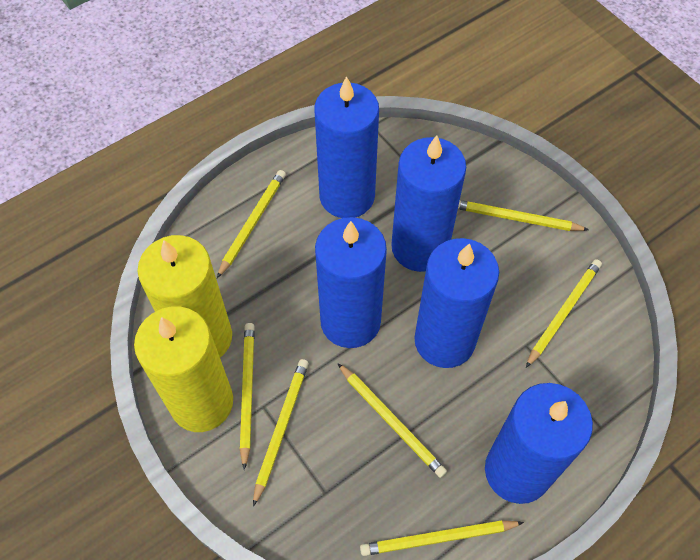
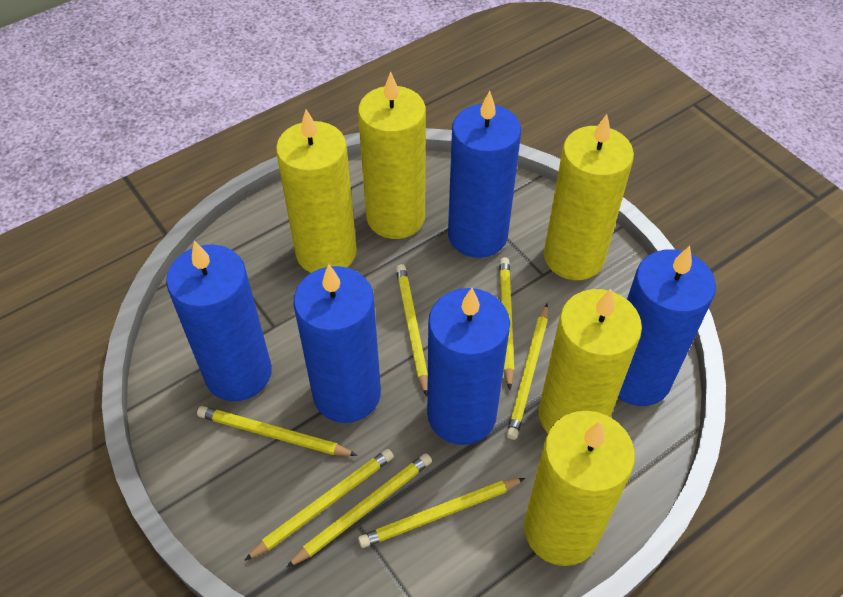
yellow candle: 2 -> 5

